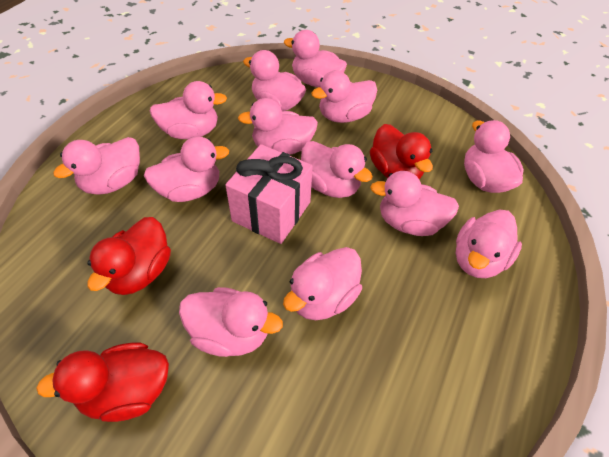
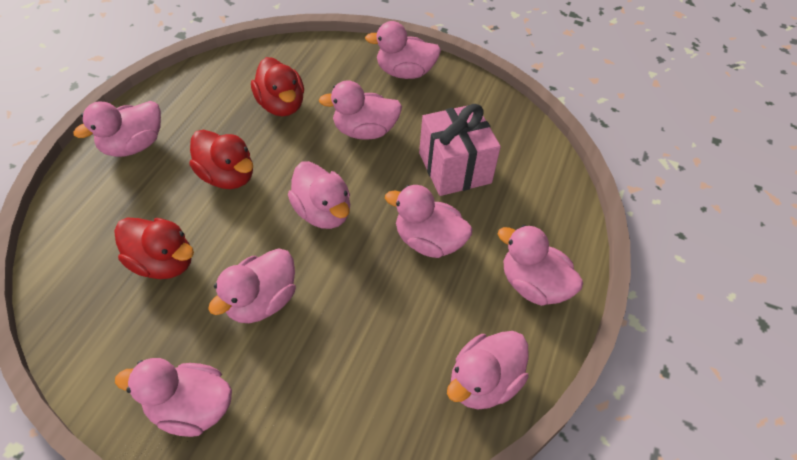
pink duck: 13 -> 9

